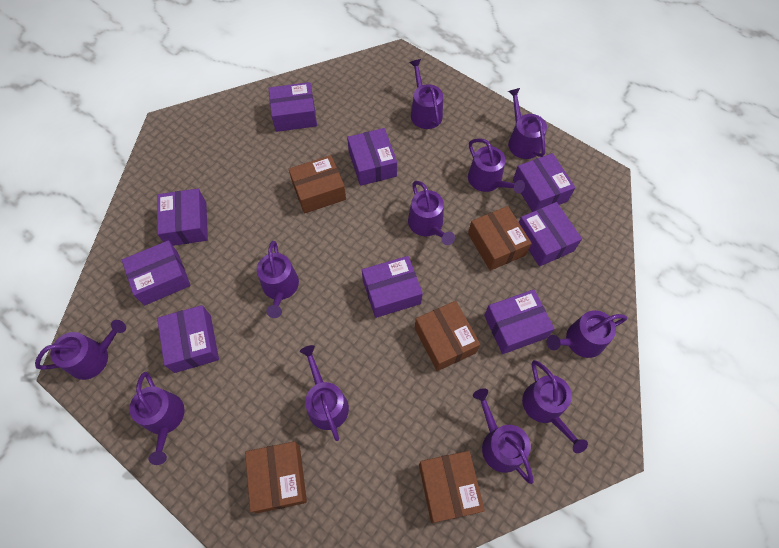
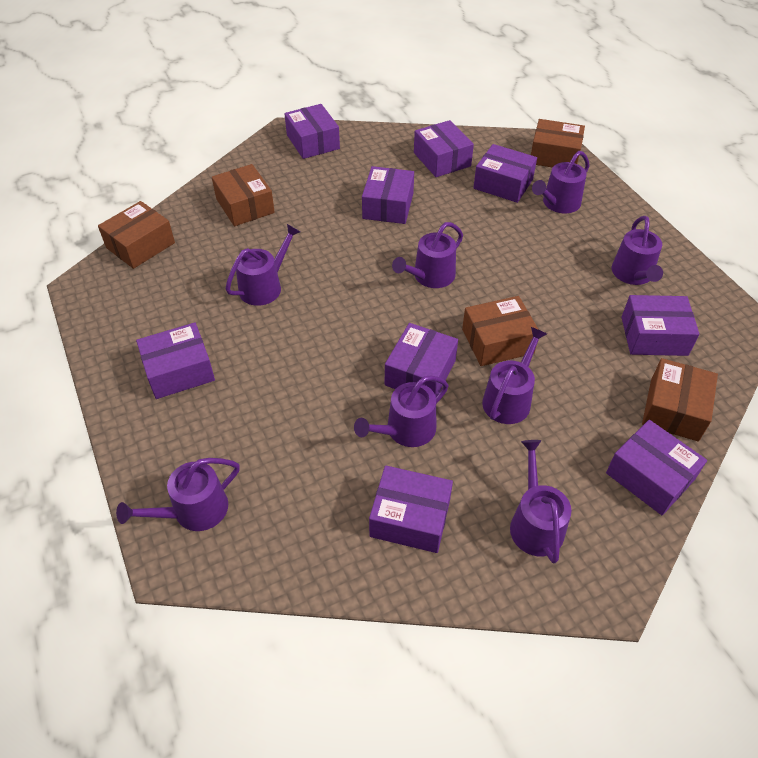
purple watering can: 11 -> 8

